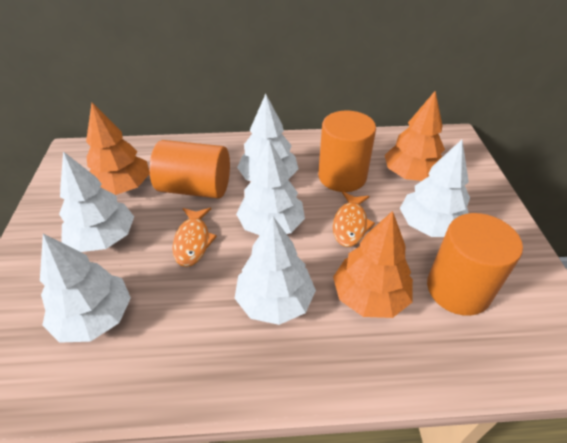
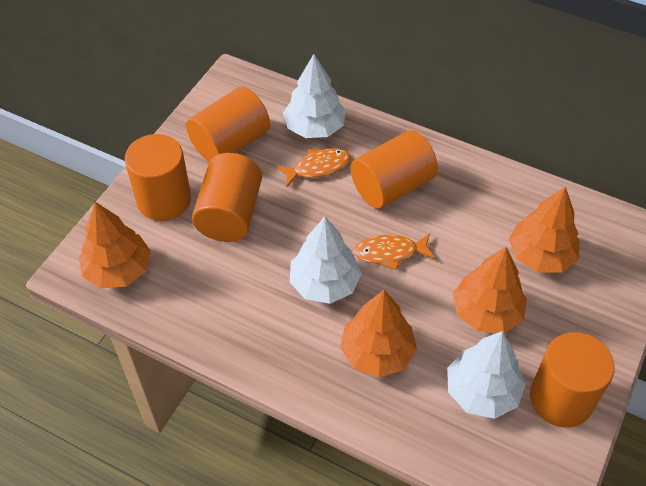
orange cylinder: 3 -> 5
orange tree: 3 -> 4
white tree: 6 -> 3

